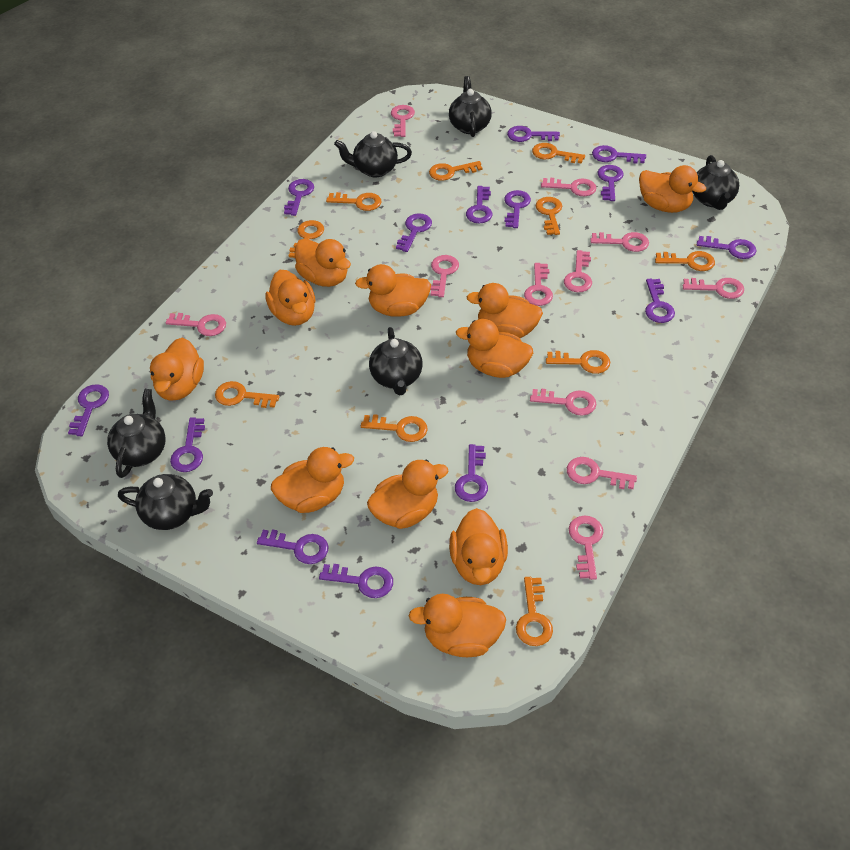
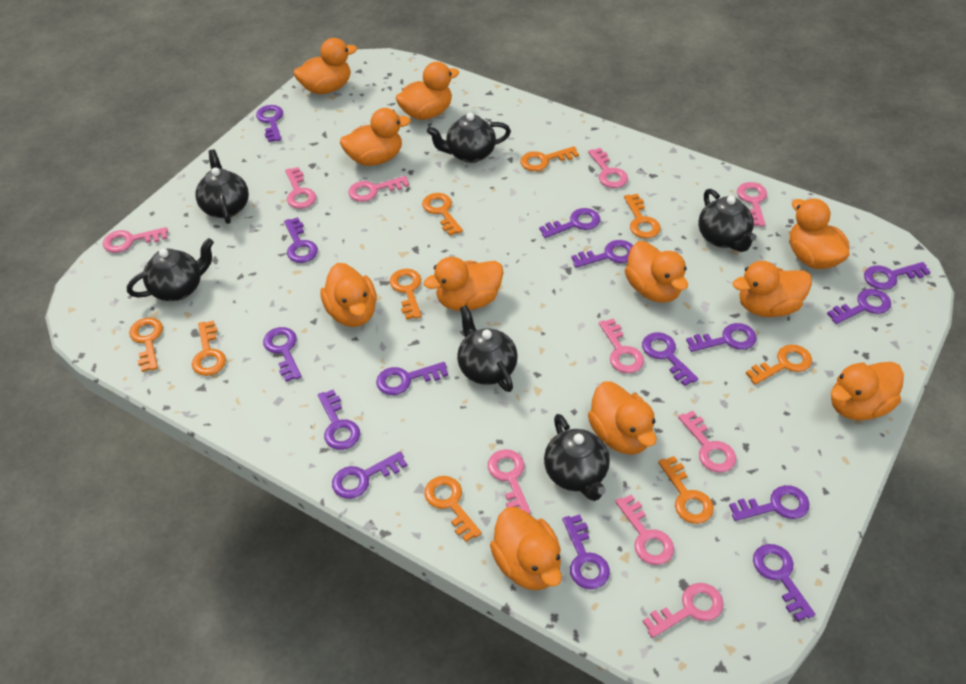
orange key: 10 -> 9
pink key: 11 -> 10
purple key: 14 -> 15

